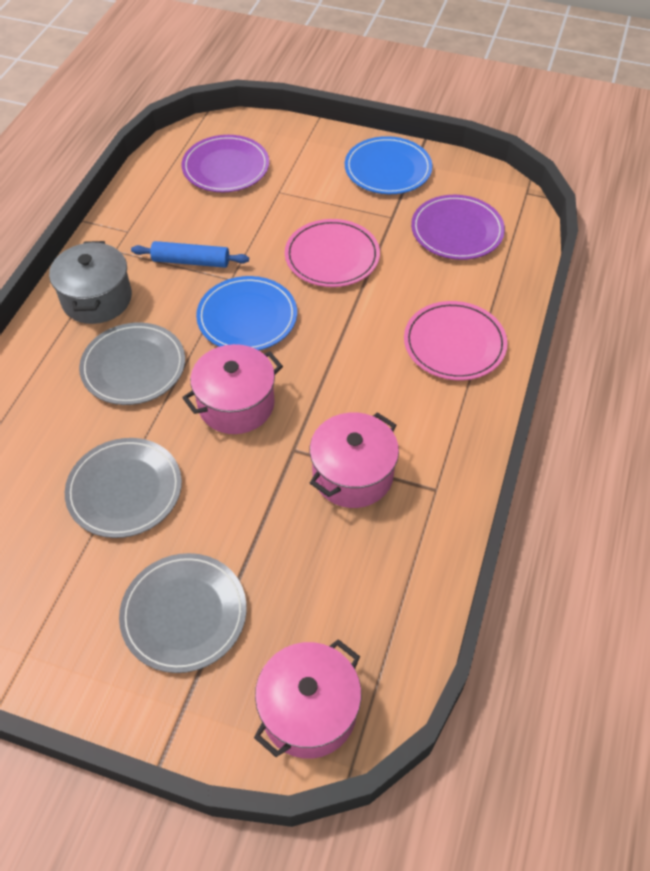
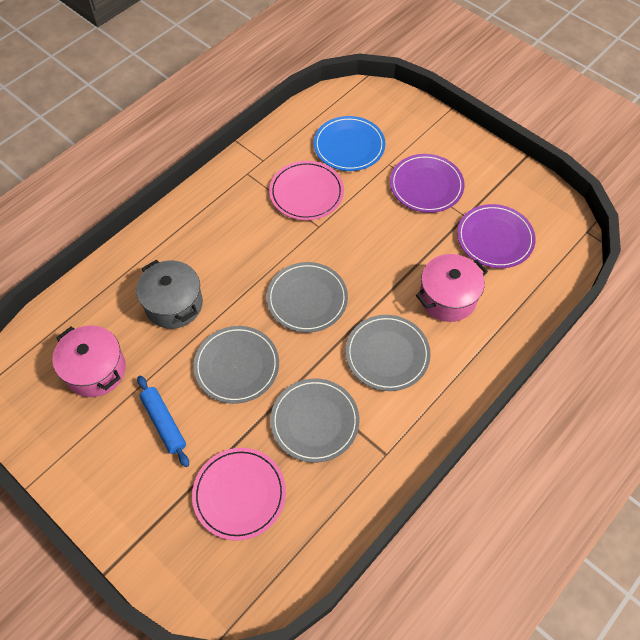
blue plate: 2 -> 1
grey plate: 3 -> 4
pink pot: 3 -> 2

